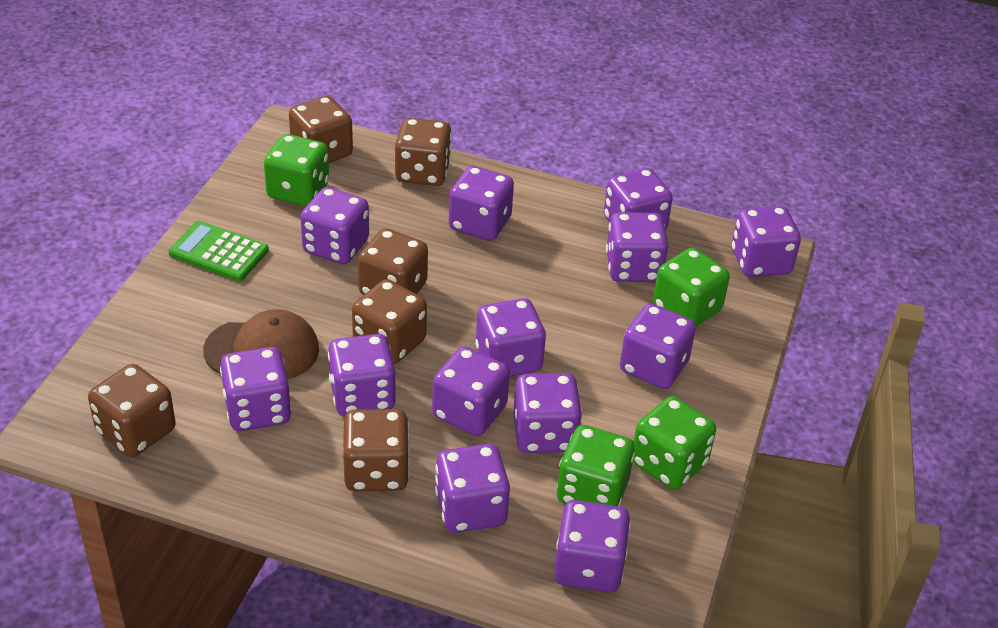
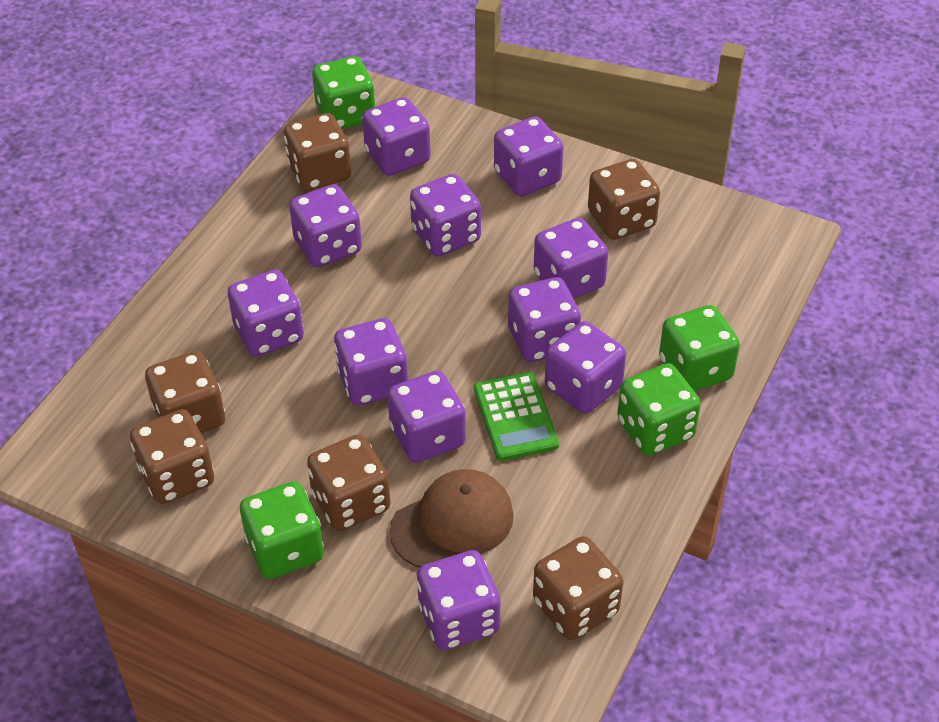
purple dice: 13 -> 11

